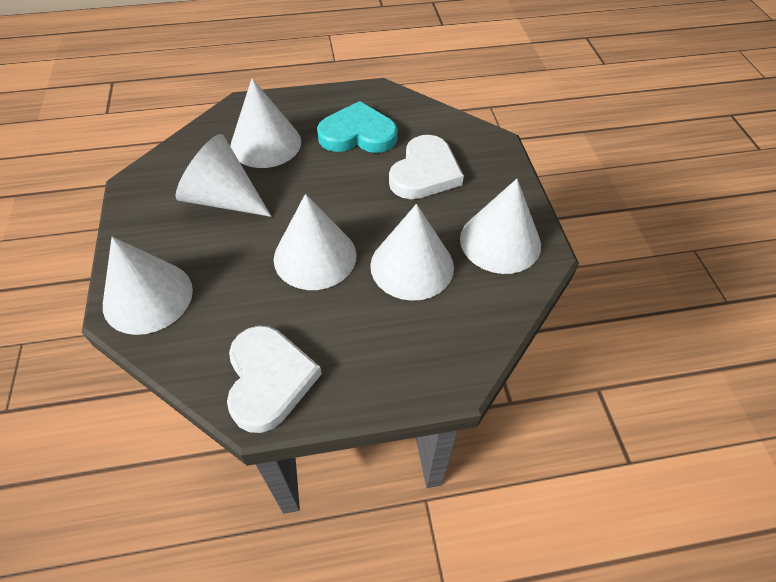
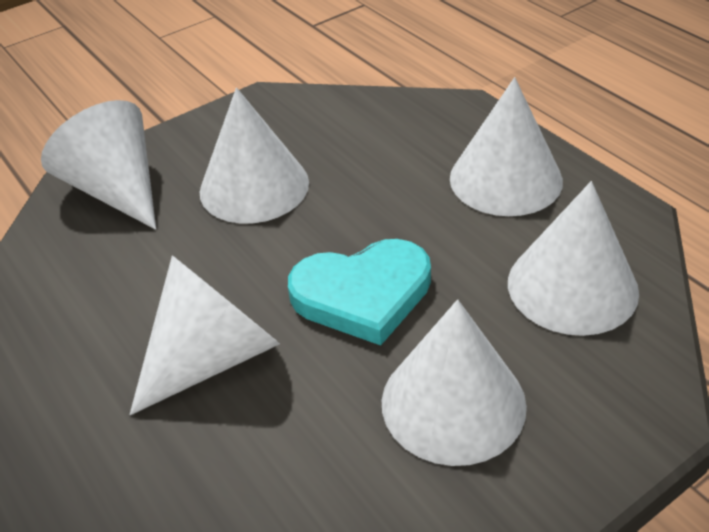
white heart: 2 -> 0

